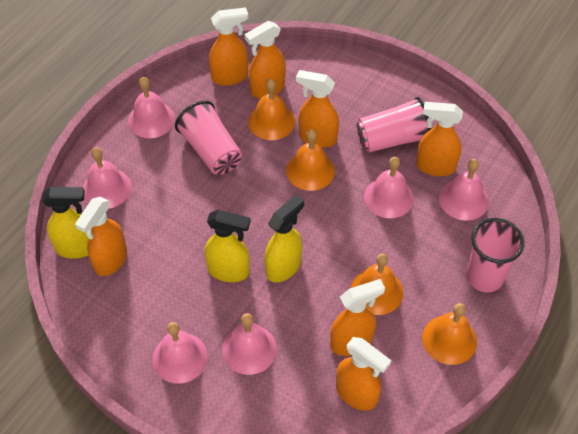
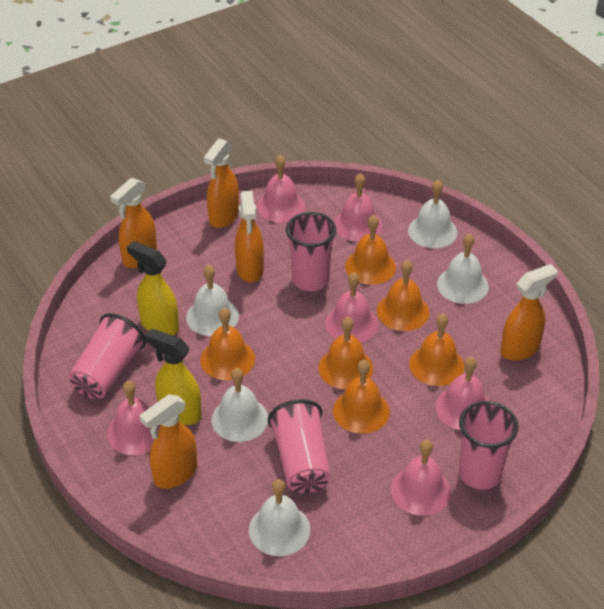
orange bell: 4 -> 6
orange spray bottle: 7 -> 5
pink cup: 3 -> 4
white bell: 0 -> 5
yellow spray bottle: 3 -> 2

